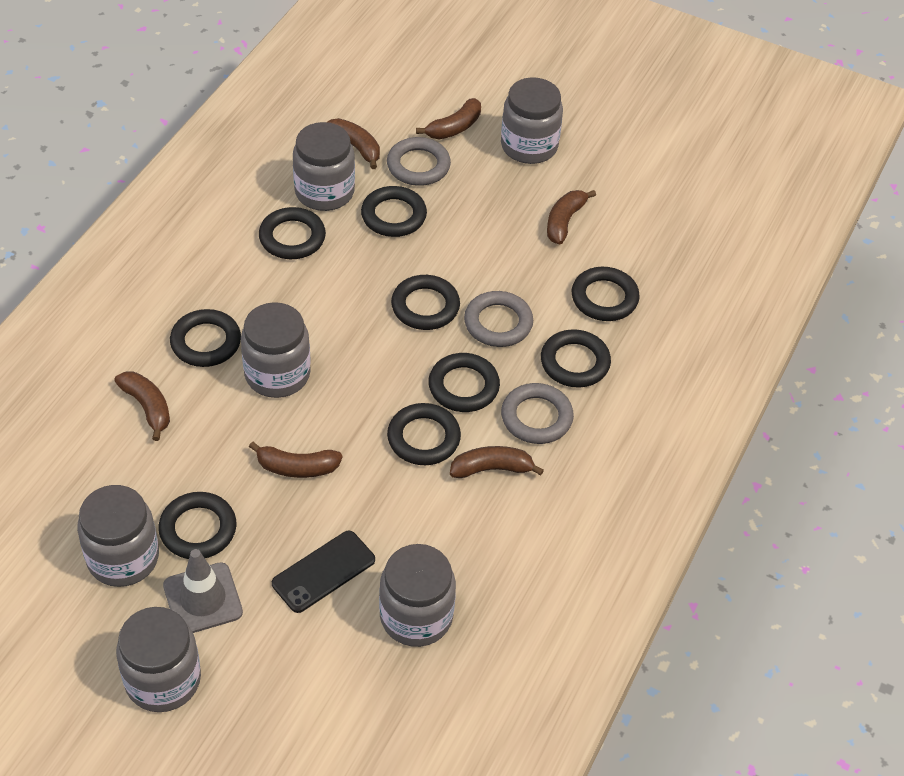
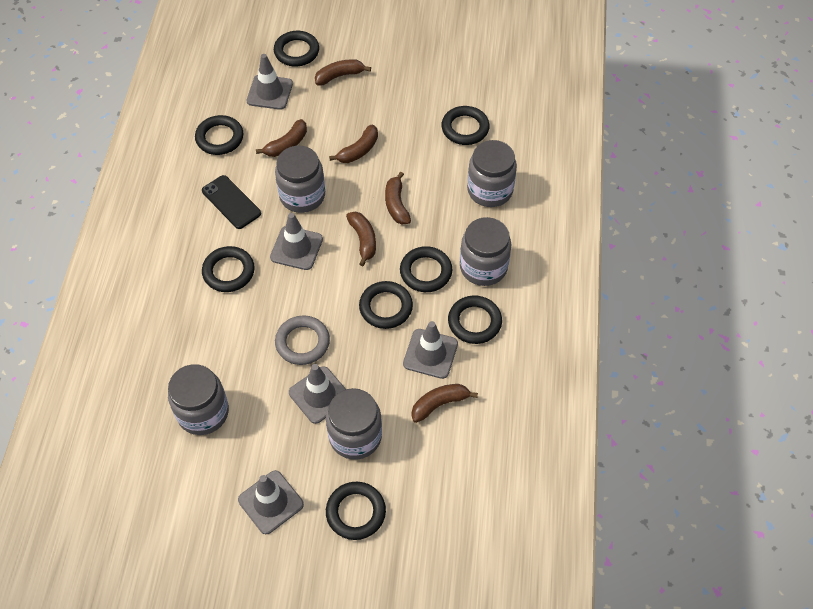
black ring: 9 -> 8
grey jar: 6 -> 5
grey ring: 3 -> 1
grey traffic cone: 1 -> 5

